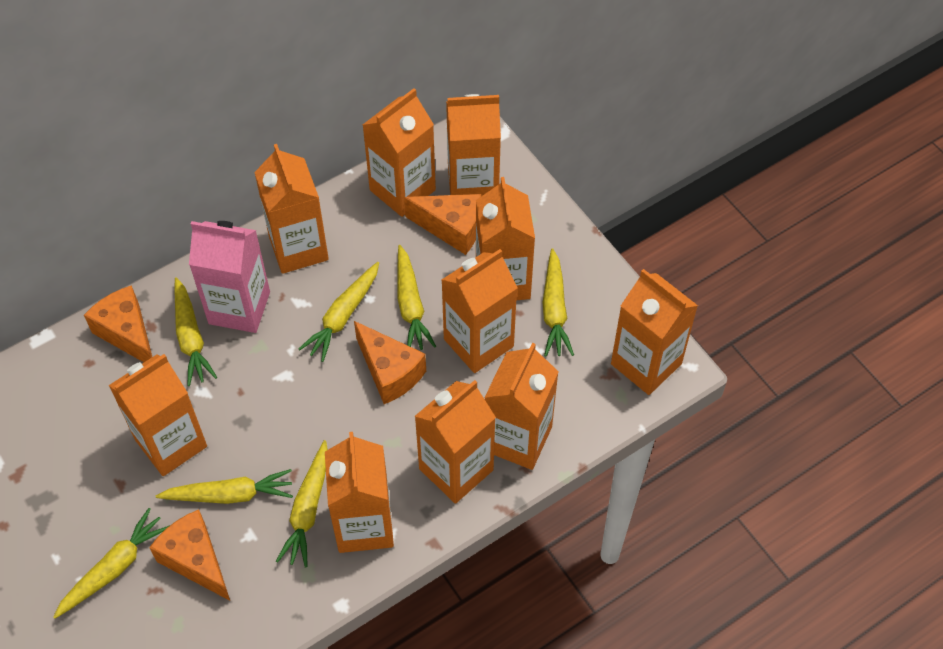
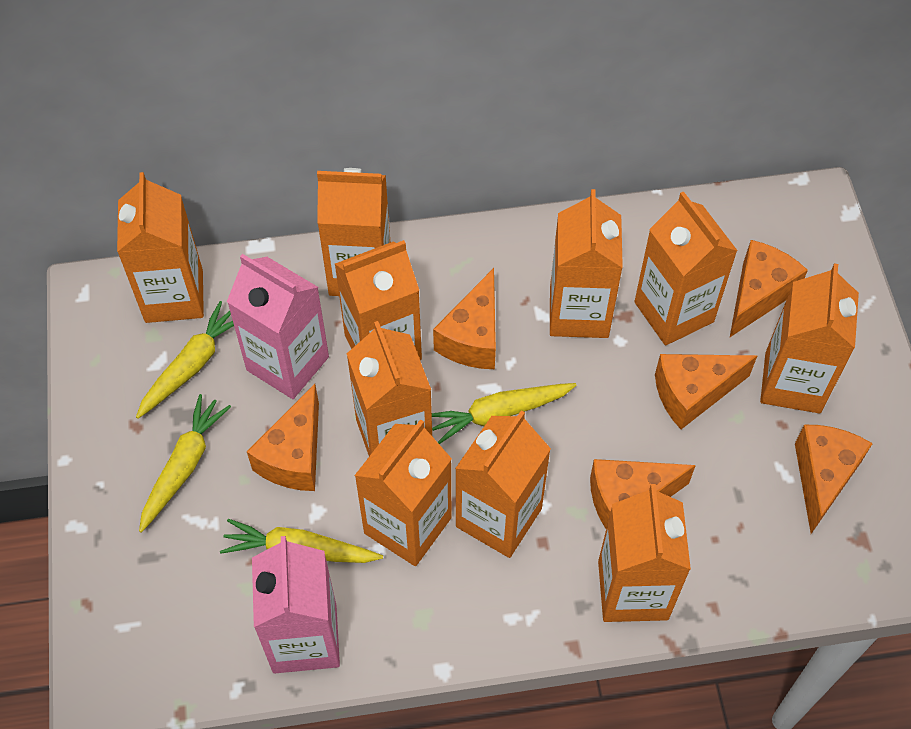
orange cheese: 4 -> 6
pink carton: 1 -> 2
yellow carrot: 7 -> 4

